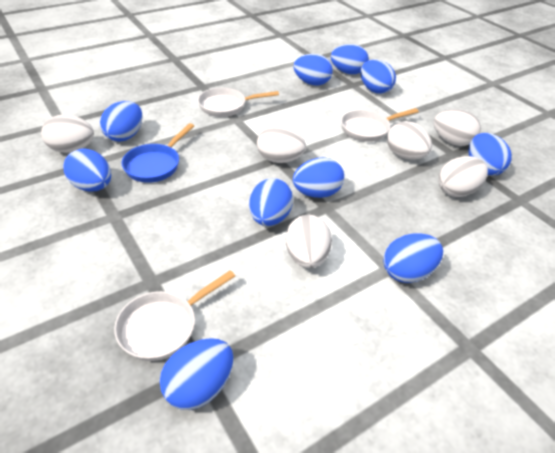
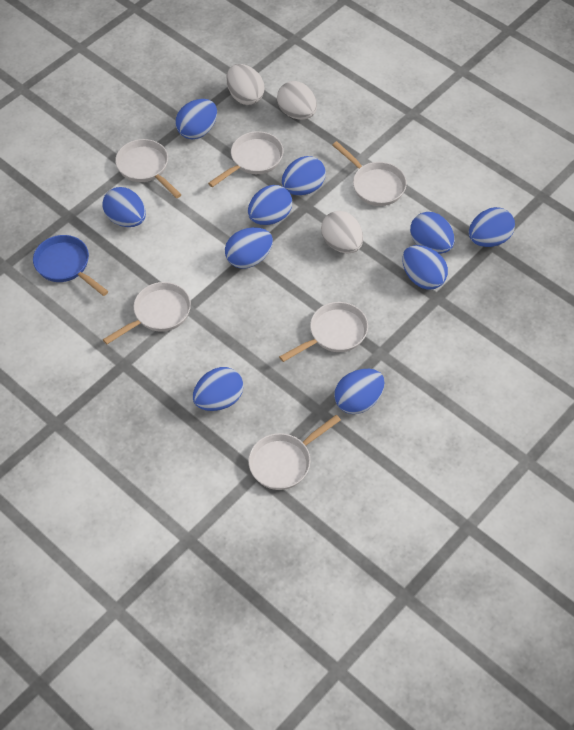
white egg: 6 -> 3
white pan: 3 -> 6

